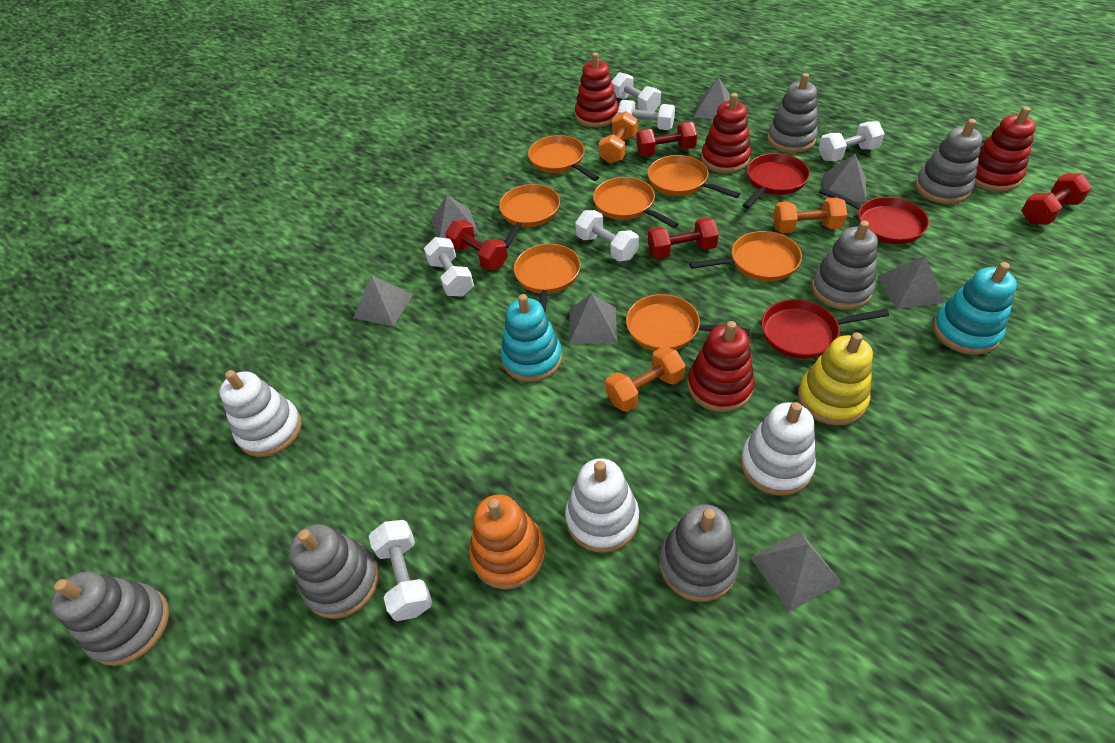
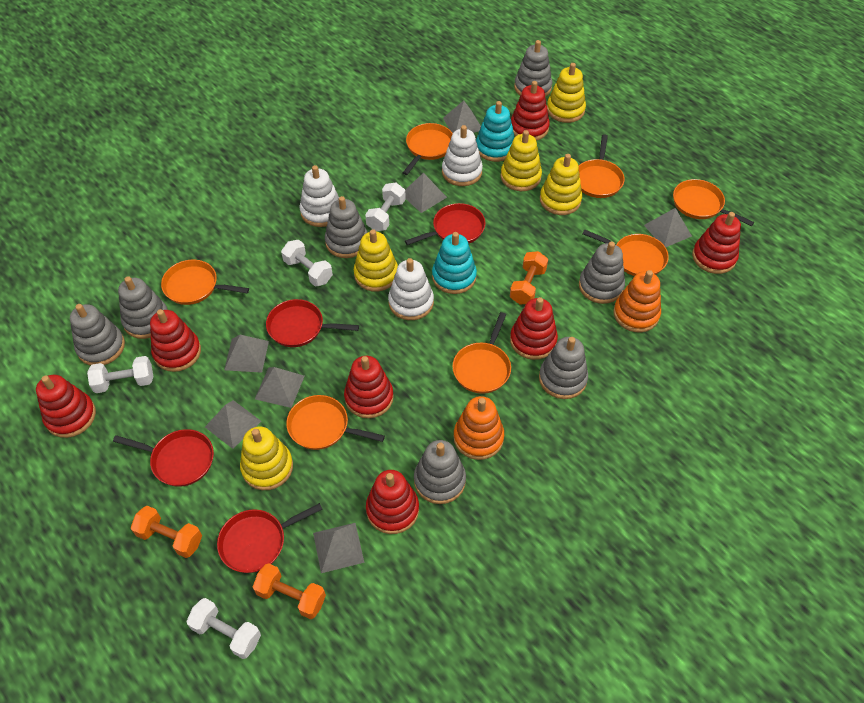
grey stacking toy: 6 -> 7
orange stacking toy: 1 -> 2
red dumbbell: 4 -> 0
red pan: 3 -> 4
red stacking toy: 4 -> 7
white dumbbell: 6 -> 4
yellow stacking toy: 1 -> 5

